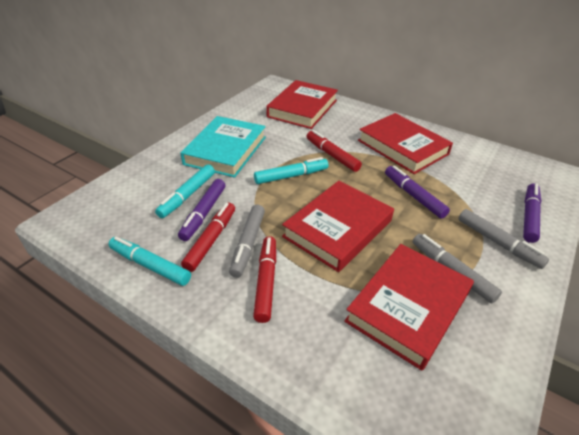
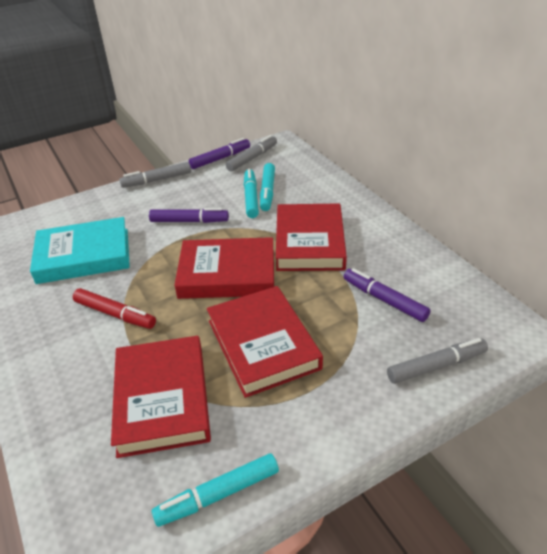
red marker: 3 -> 1

